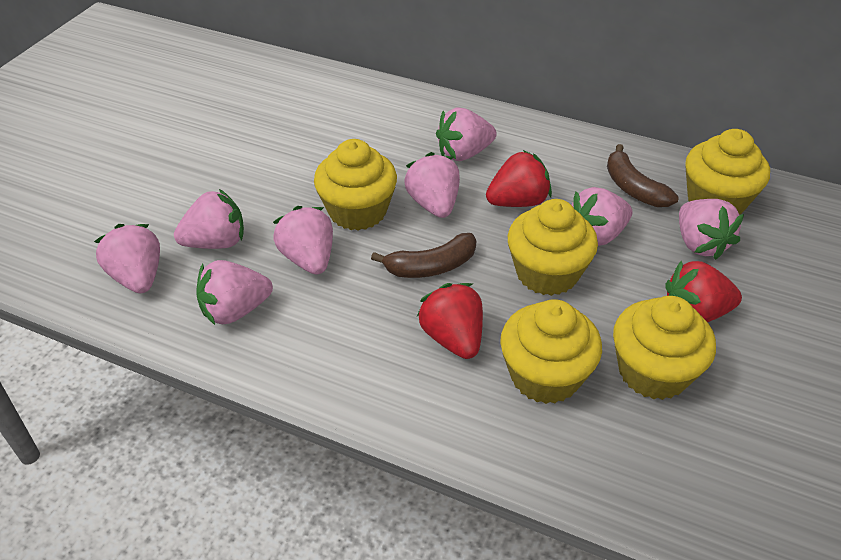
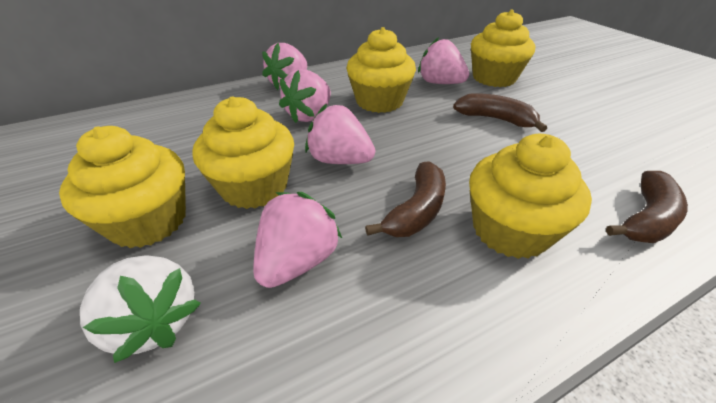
brown banana: 2 -> 3
pink strawberry: 8 -> 5
red strawberry: 3 -> 0
white strawberry: 0 -> 1

